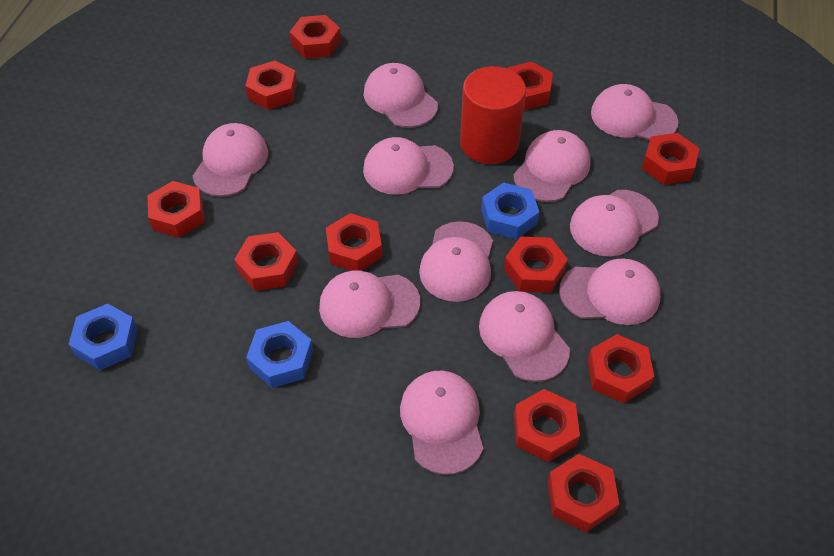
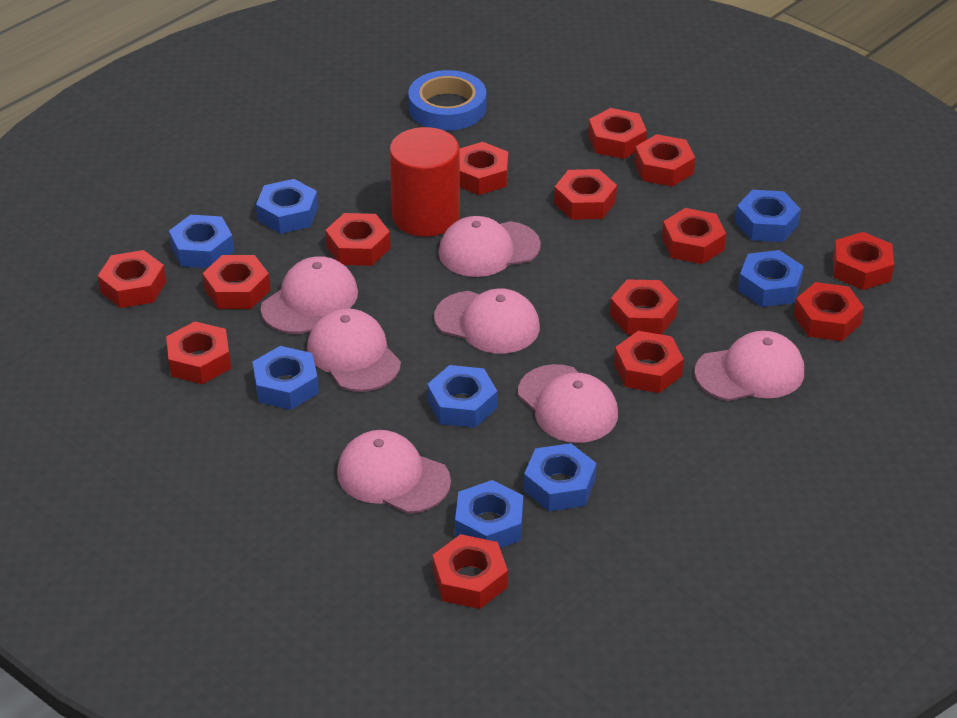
blue nut: 3 -> 8
blue tape: 0 -> 1
pink cap: 11 -> 7
red nut: 11 -> 14

